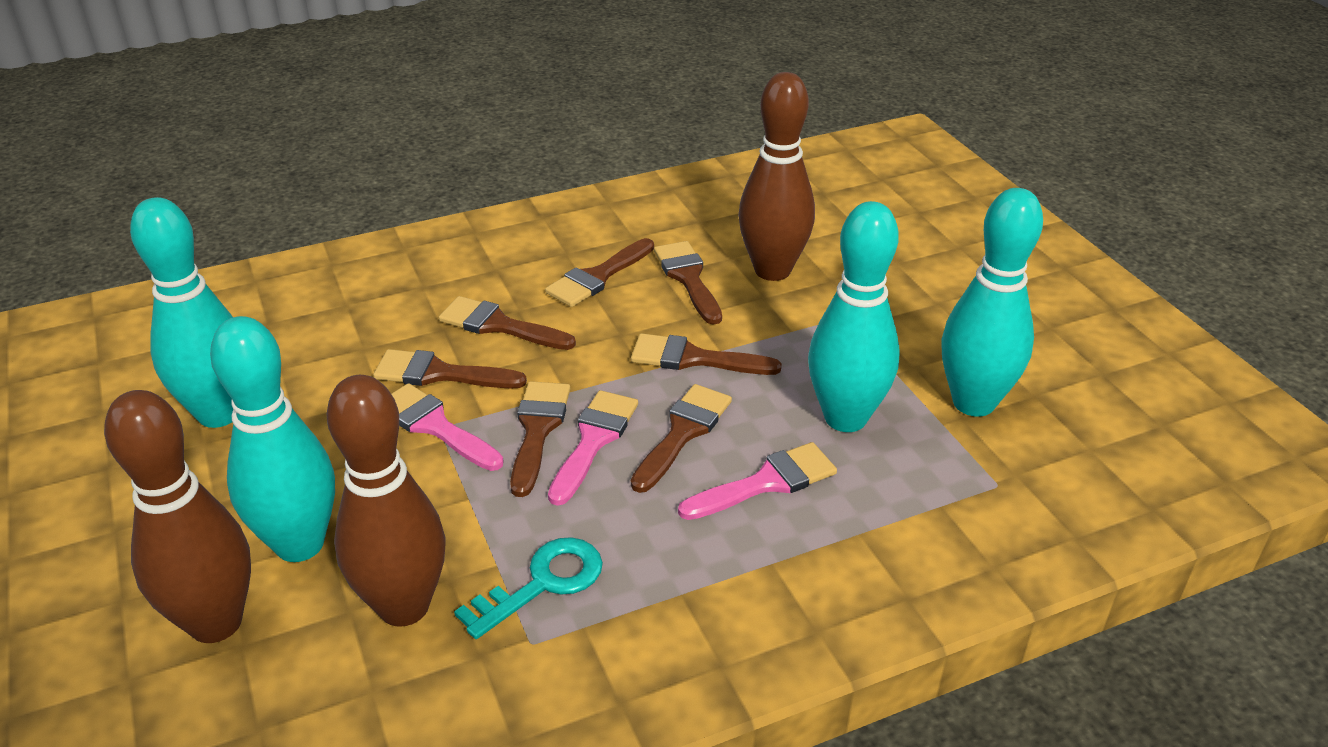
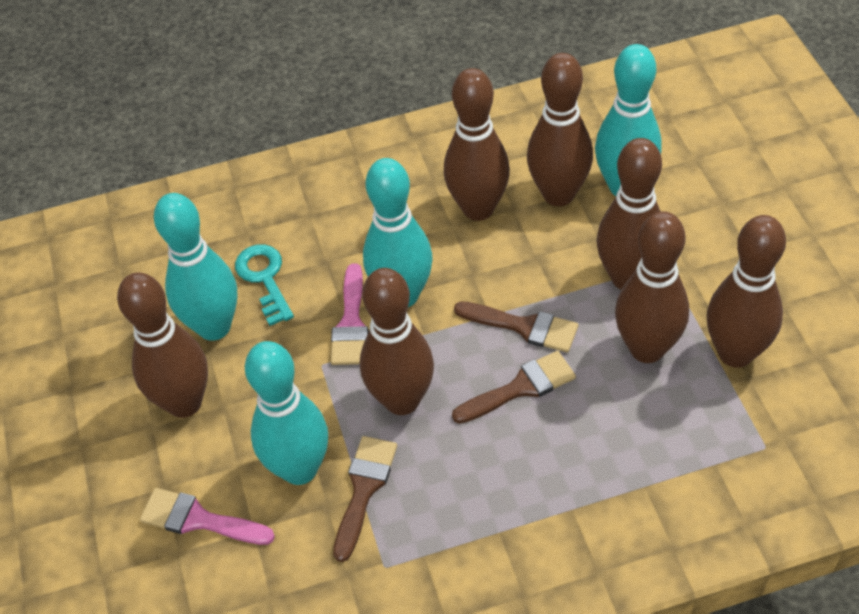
brown bowling pin: 3 -> 7
brown brush: 7 -> 3
pink brush: 3 -> 2

